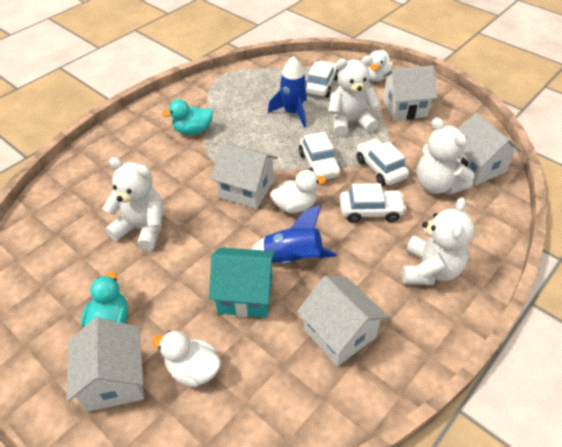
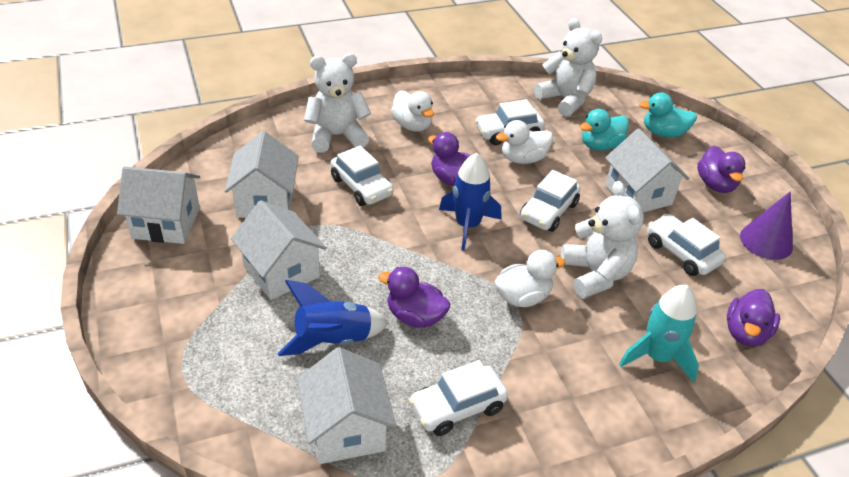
purple cone: 0 -> 1
purple duck: 0 -> 4
turquoise house: 1 -> 0
turquoise rocket: 0 -> 1
white car: 4 -> 5
white teddy bear: 4 -> 3

